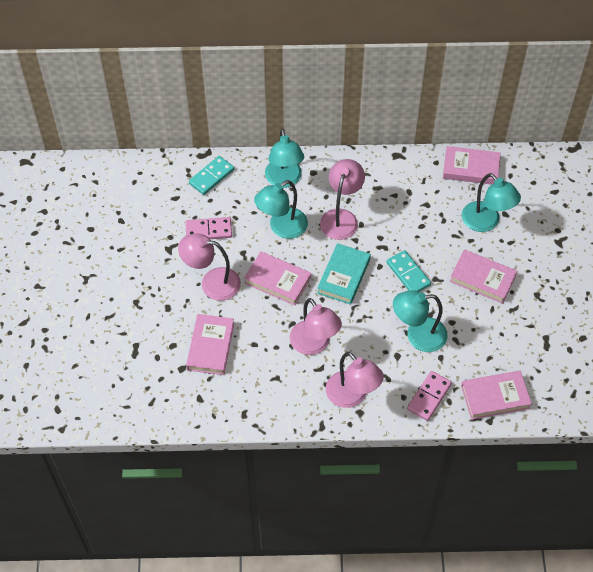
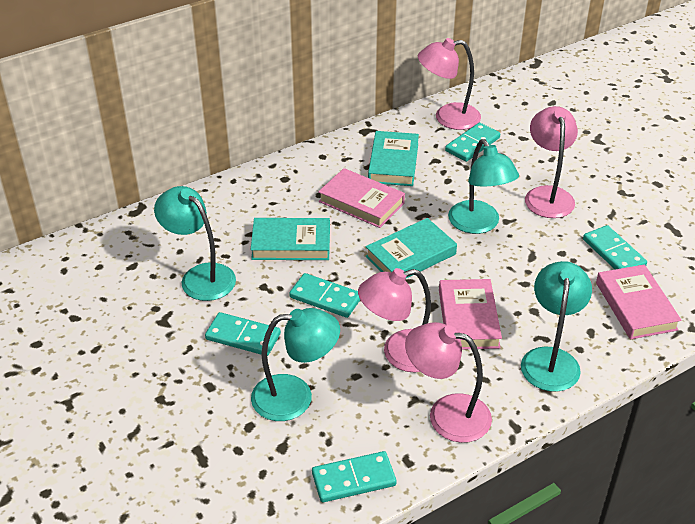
pink book: 5 -> 3
pink domino: 2 -> 0
turquoise book: 1 -> 3
turquoise domino: 2 -> 5

